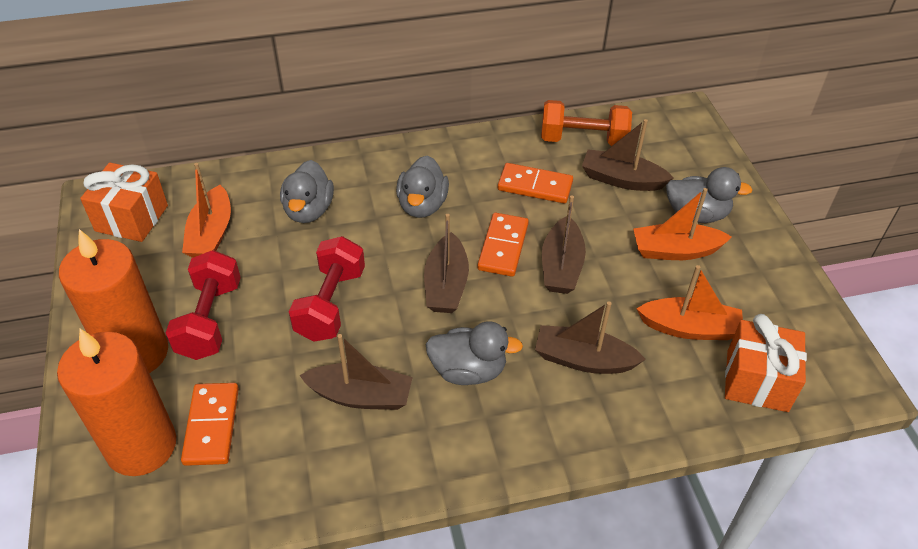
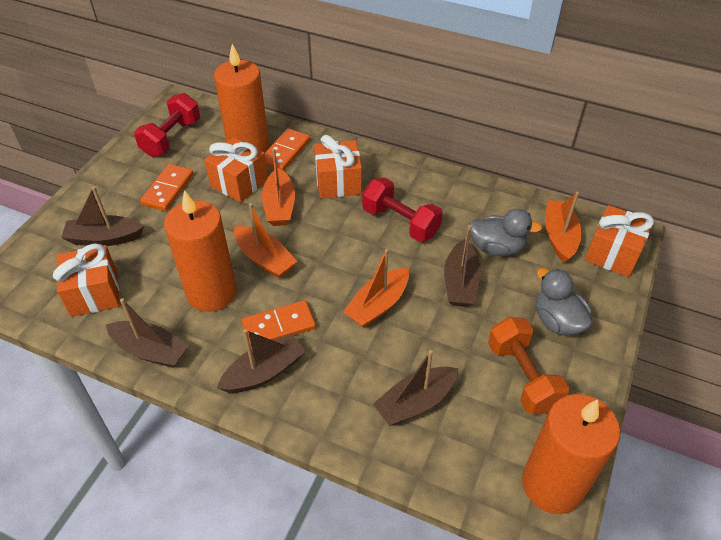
grey duck: 4 -> 2
orange boat: 3 -> 4
orange candle: 2 -> 3
orange gift: 2 -> 4

